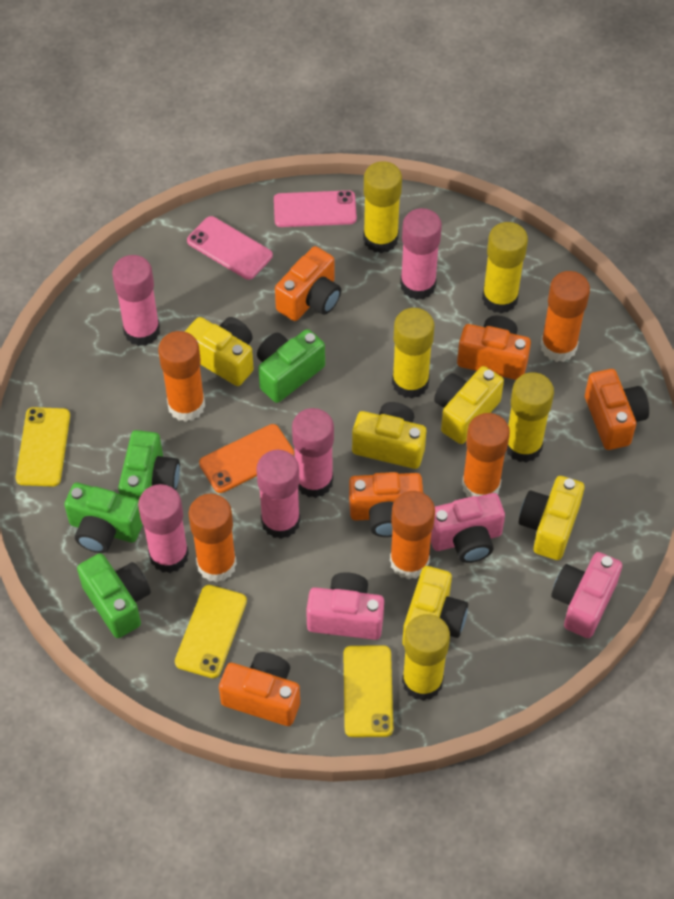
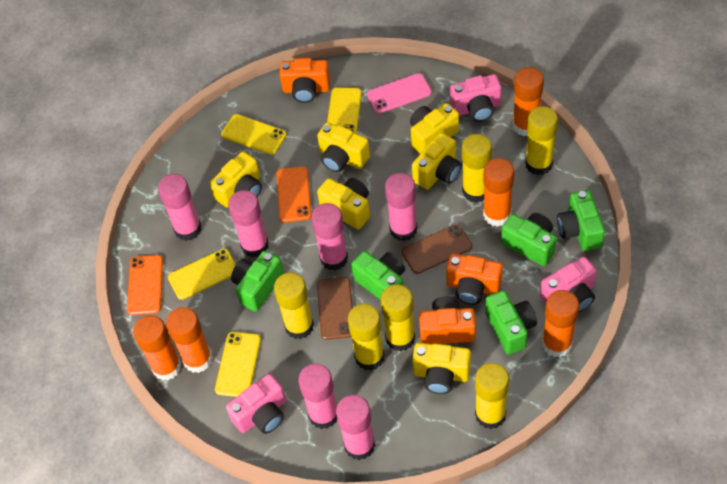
brown phone: 0 -> 2
green camera: 4 -> 5
orange camera: 5 -> 3
orange phone: 1 -> 2
pink glue stick: 5 -> 6
pink phone: 2 -> 1
yellow camera: 5 -> 6
yellow glue stick: 5 -> 6
yellow phone: 3 -> 4

